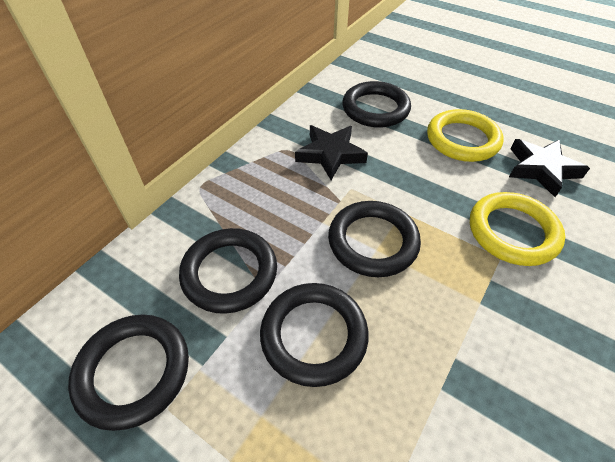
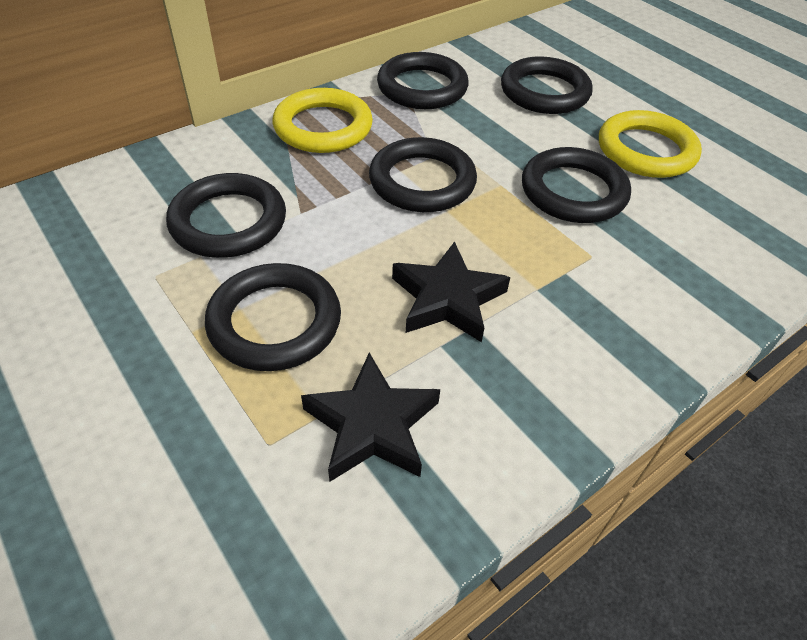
black ring: 5 -> 6

